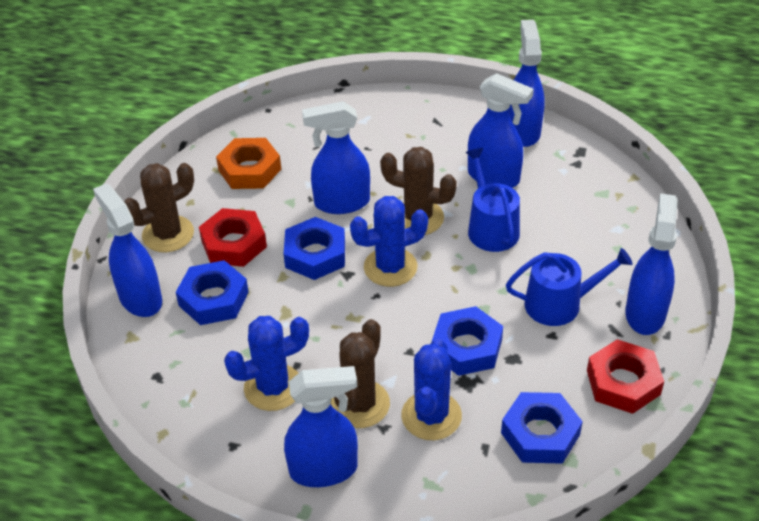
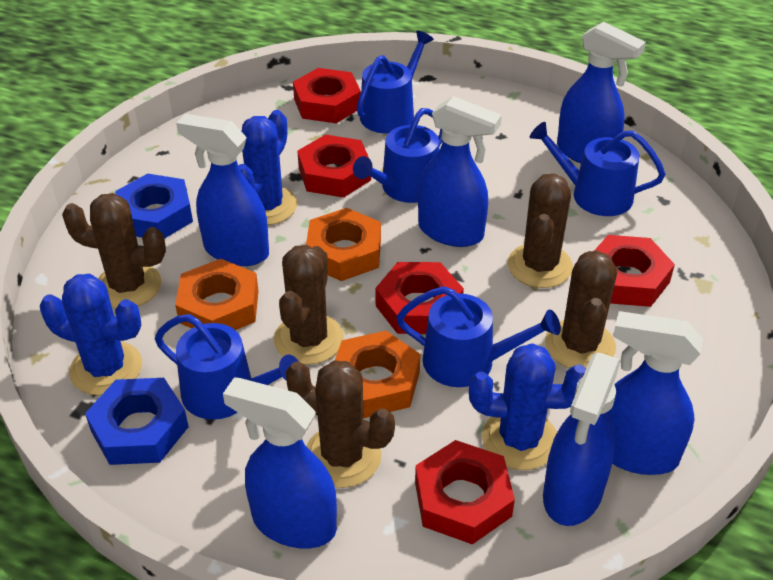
blue nut: 4 -> 2
blue watering can: 2 -> 5
brown cactus: 3 -> 5
orange nut: 1 -> 3
red nut: 2 -> 5

